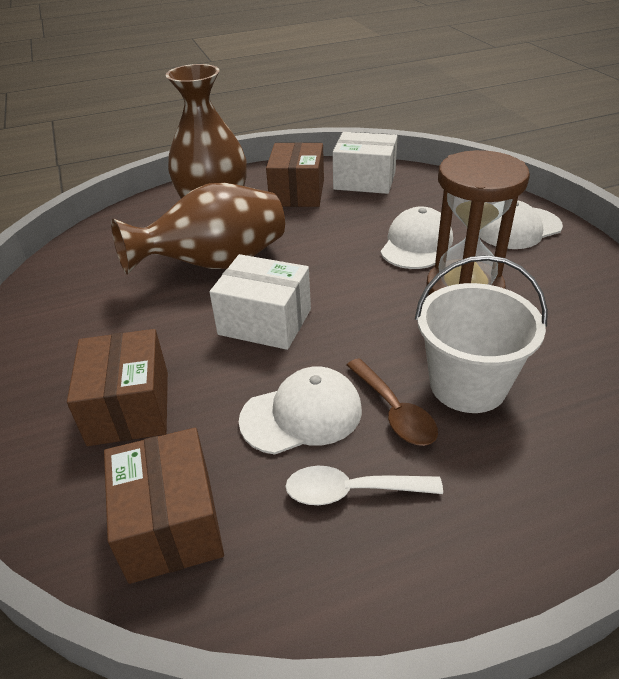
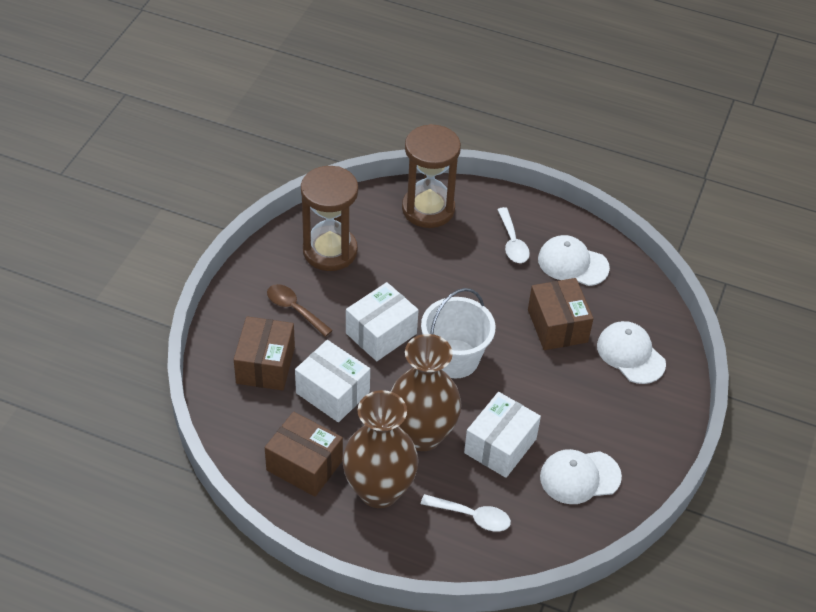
brown hourglass: 1 -> 2
white box: 2 -> 3
white spoon: 1 -> 2

